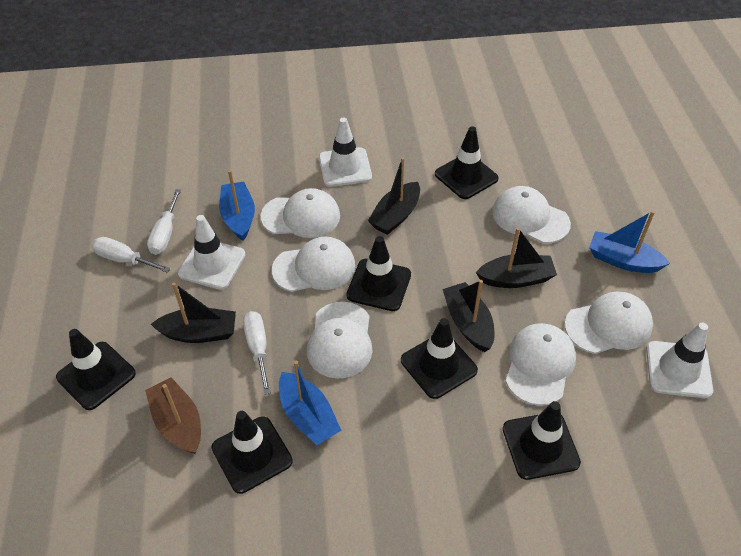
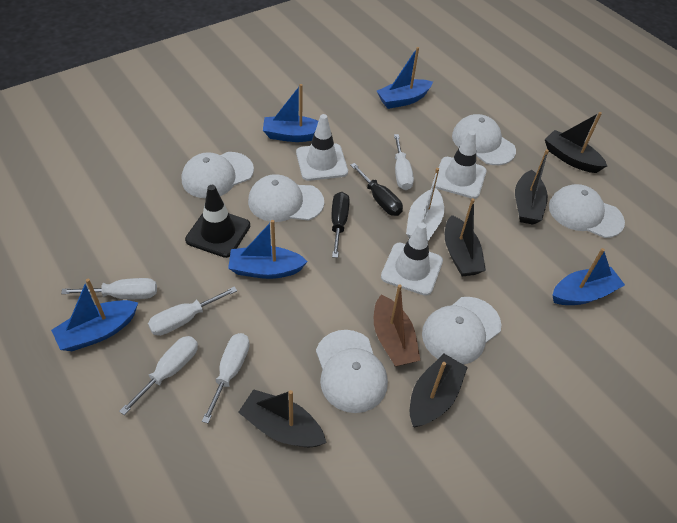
black boat: 4 -> 5
black screwdriver: 0 -> 2
black traffic cone: 6 -> 1
blue boat: 3 -> 5
white boat: 0 -> 1
white screwdriver: 3 -> 5

